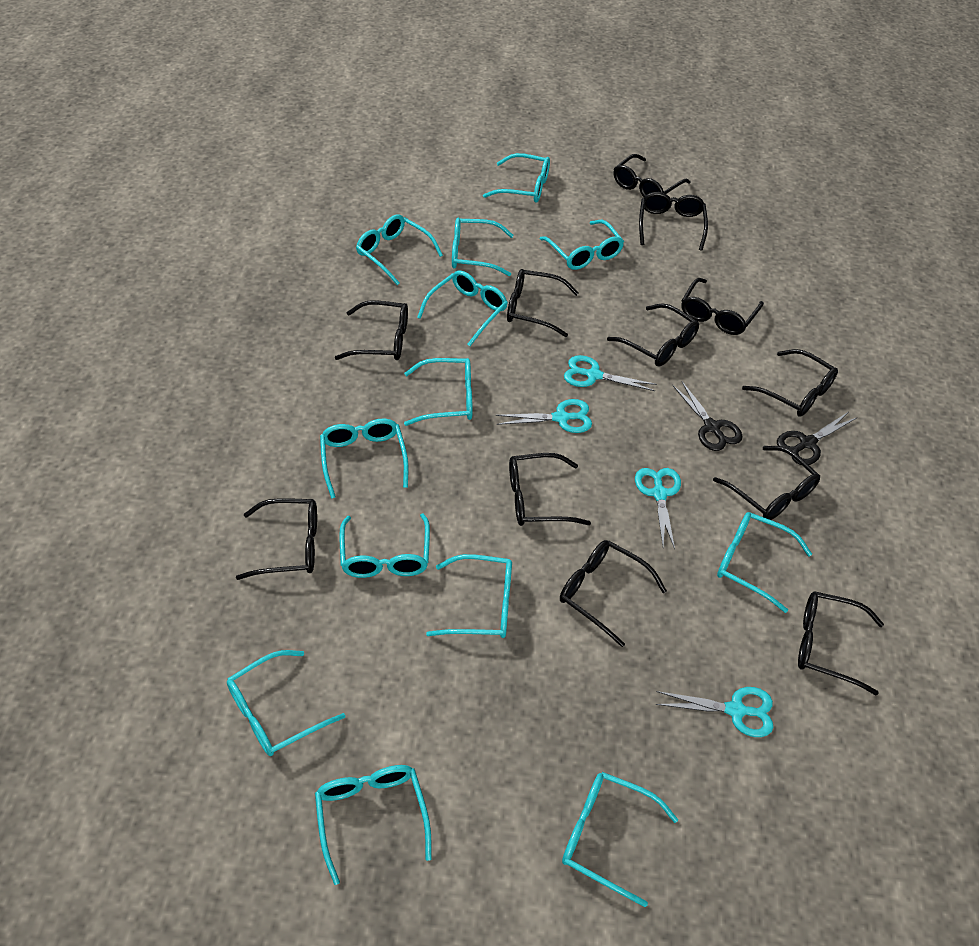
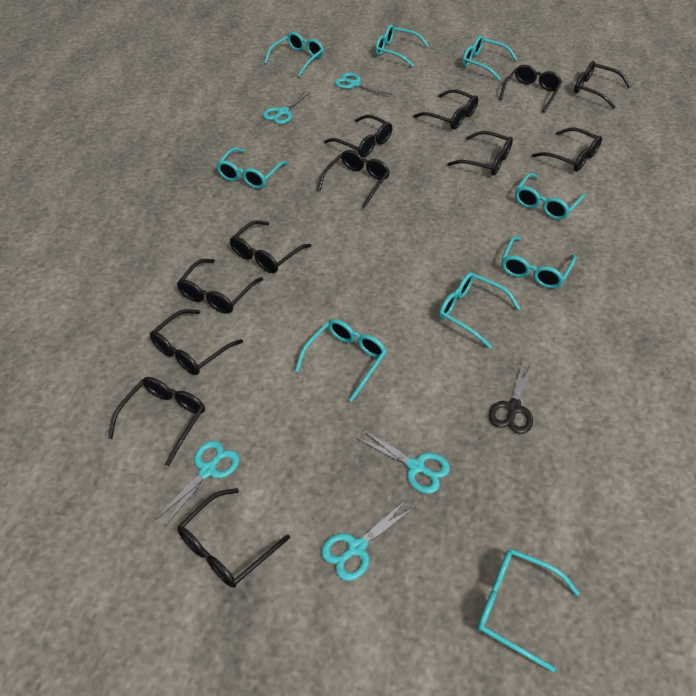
black scissors: 2 -> 1
turquoise glasses: 13 -> 9
turquoise scissors: 4 -> 5

